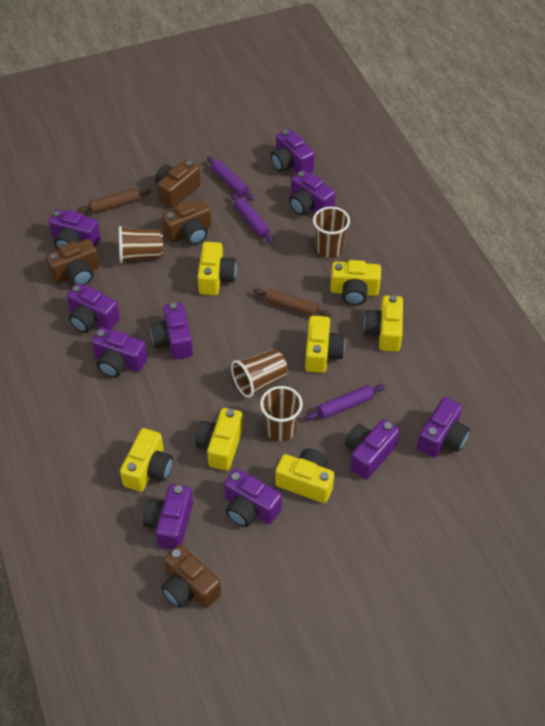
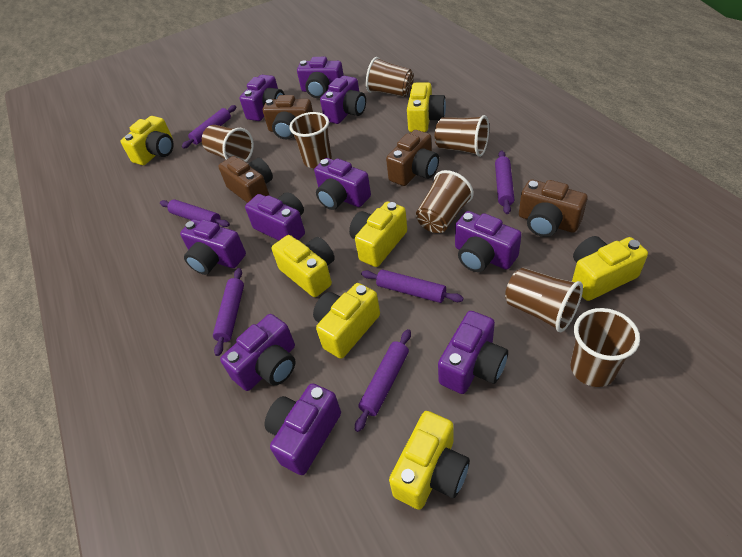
brown cup: 4 -> 7
brown rolling pin: 2 -> 0
purple rolling pin: 3 -> 6

